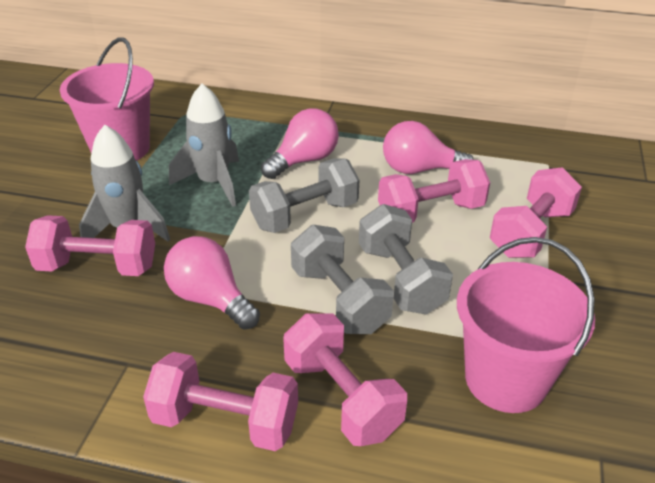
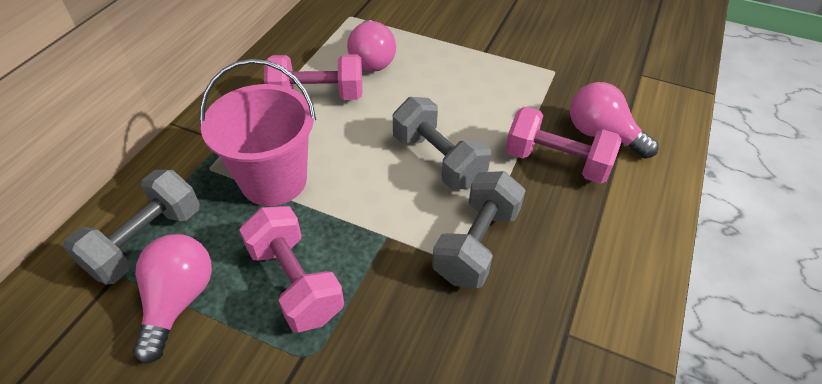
grey rocket: 2 -> 0
pink bucket: 2 -> 1
pink dumbbell: 5 -> 3

